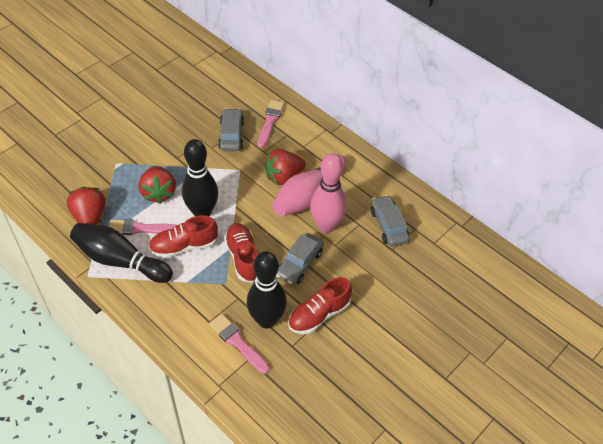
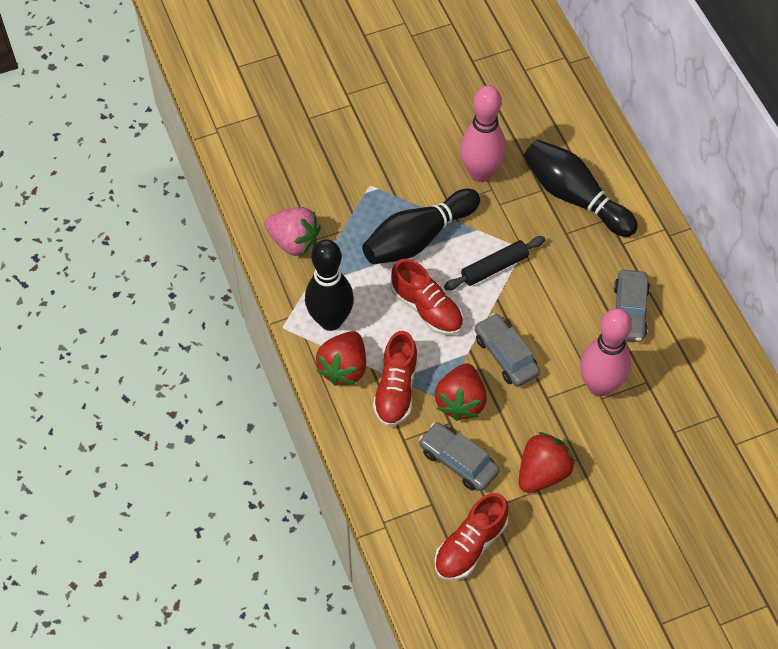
black rolling pin: 0 -> 1
pink brush: 3 -> 0
pink strawberry: 0 -> 1

